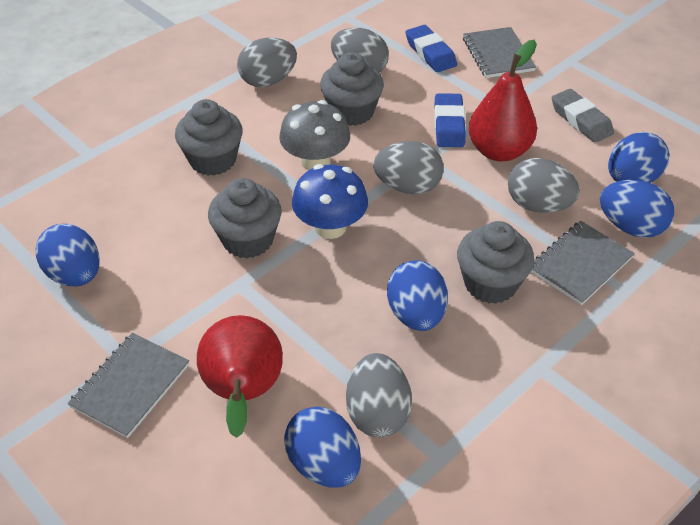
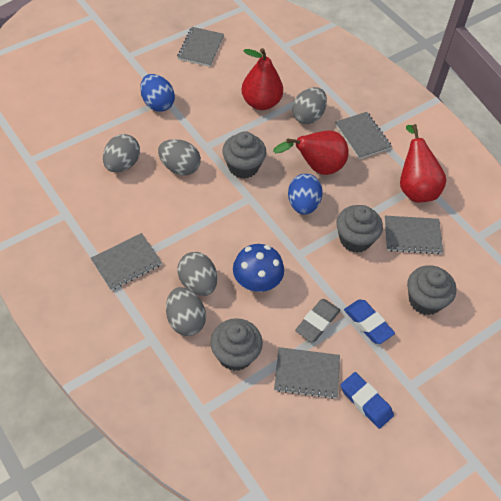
blue egg: 5 -> 2
grey mushroom: 1 -> 0
grey notebook: 3 -> 5
red pear: 2 -> 3

